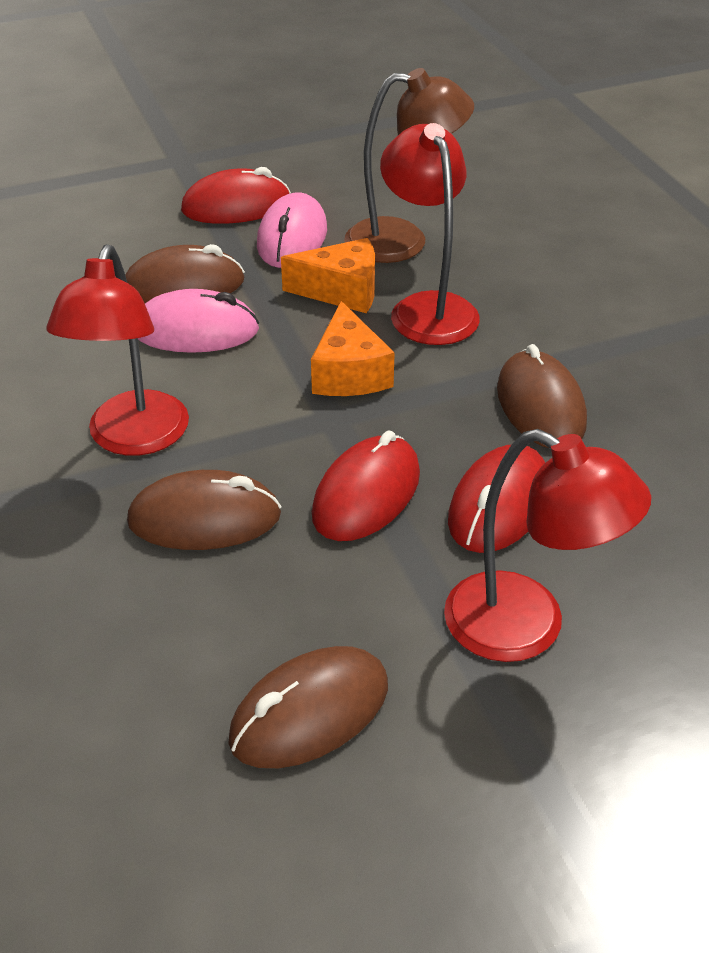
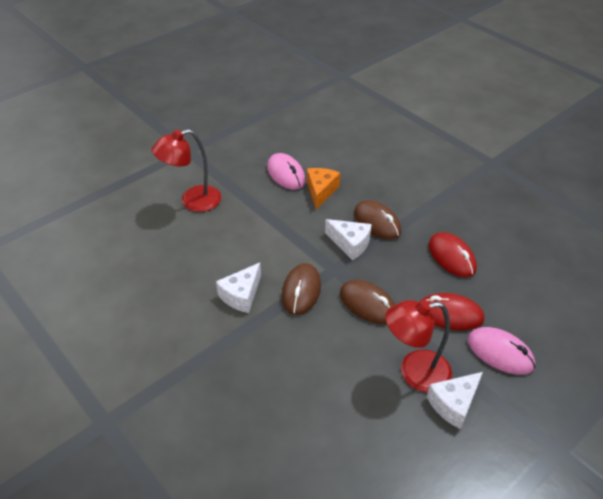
brown lamp: 1 -> 0
brown mouse: 4 -> 3
orange cheese: 2 -> 1
red lamp: 3 -> 2
red mouse: 3 -> 2
white cheese: 0 -> 3

